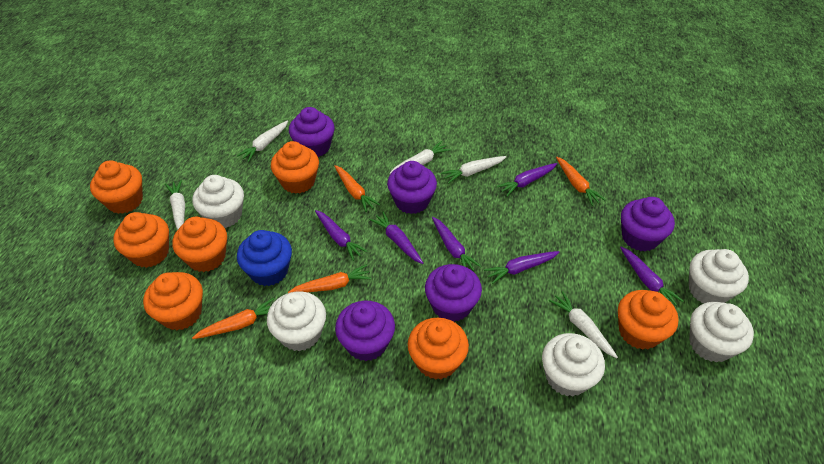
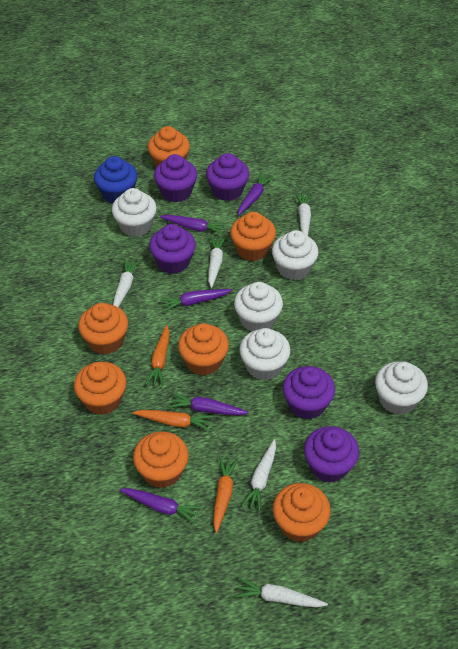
orange carrot: 4 -> 3
purple carrot: 6 -> 5

